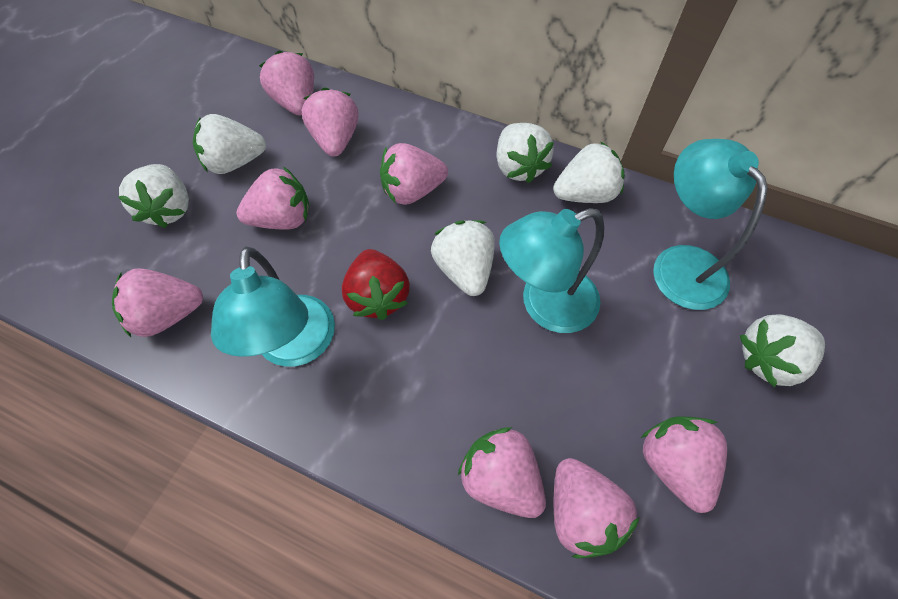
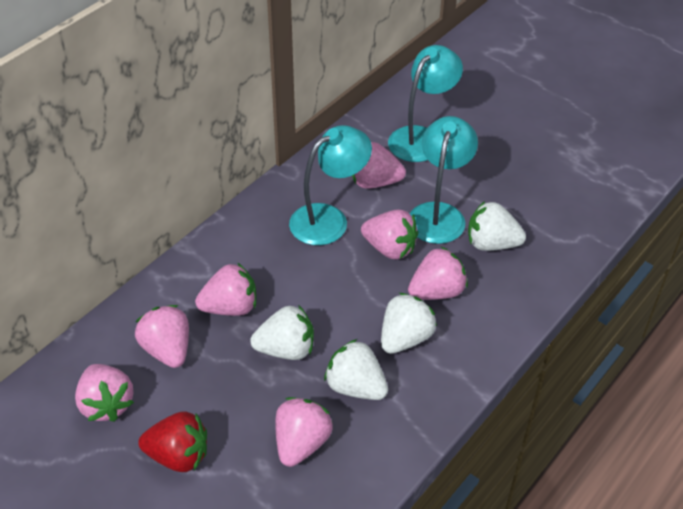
pink strawberry: 8 -> 7
white strawberry: 6 -> 4

